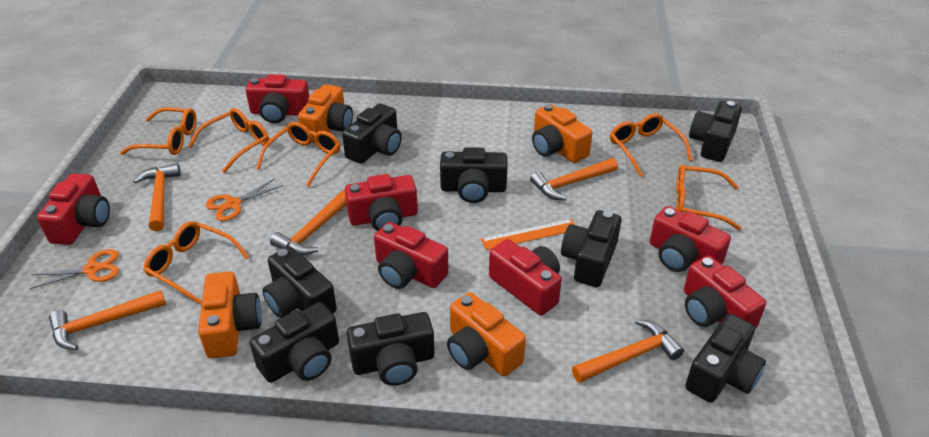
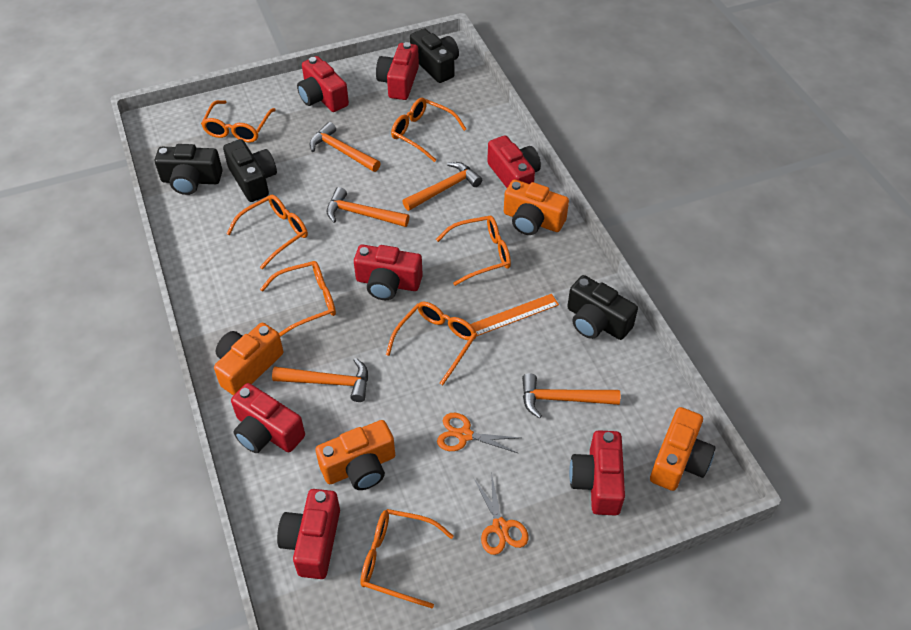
black camera: 8 -> 4
orange glasses: 6 -> 7

